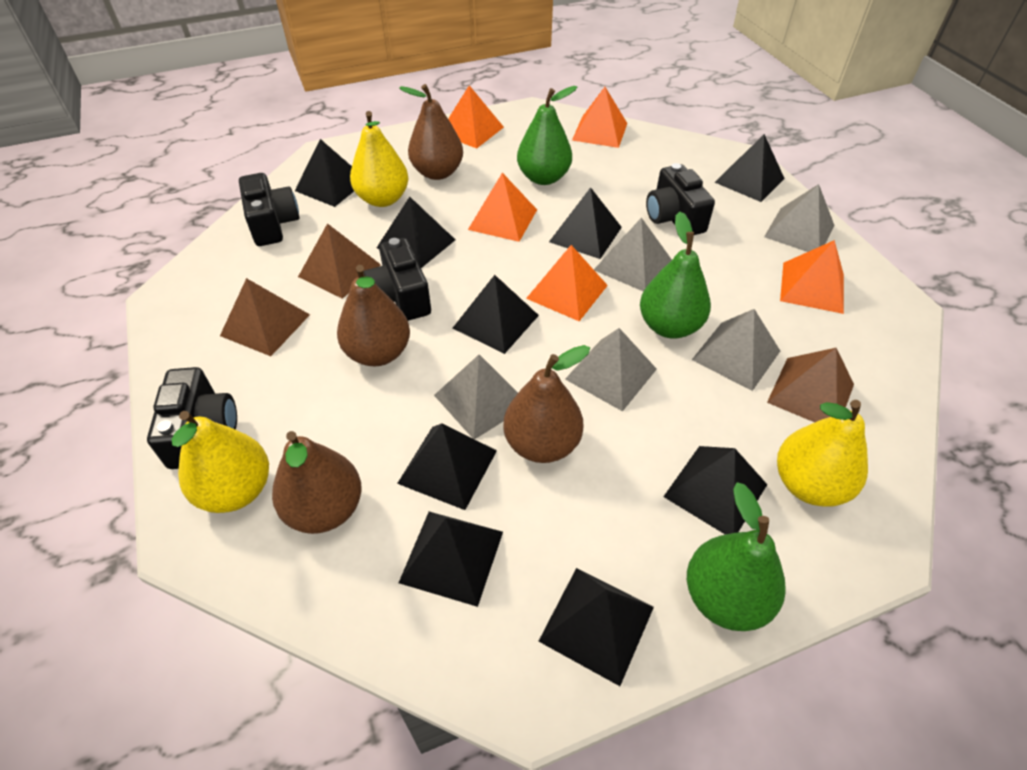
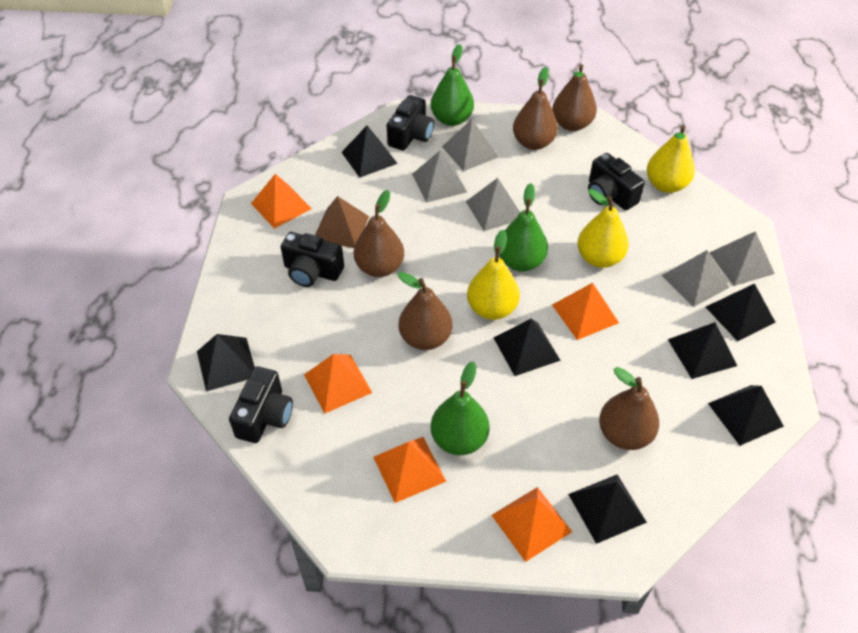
black pyramid: 9 -> 7
brown pear: 4 -> 5
brown pyramid: 3 -> 1

